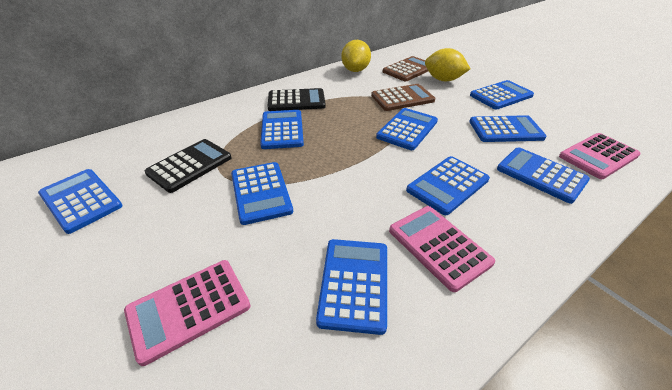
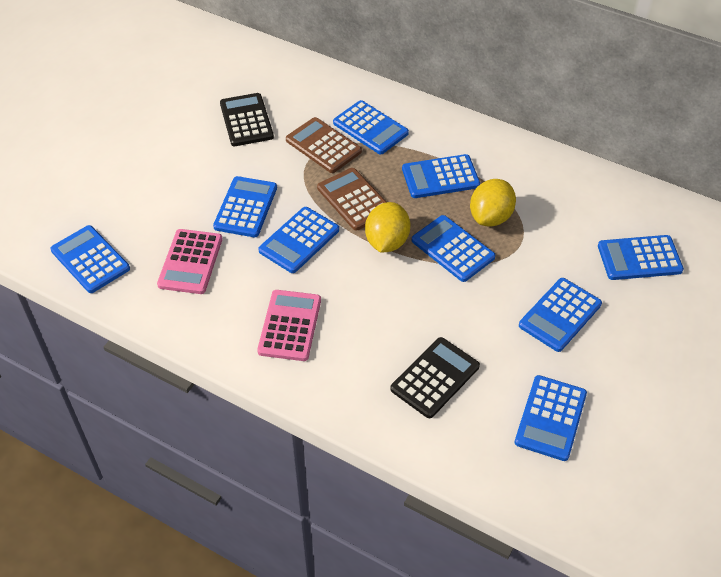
pink calculator: 3 -> 2

